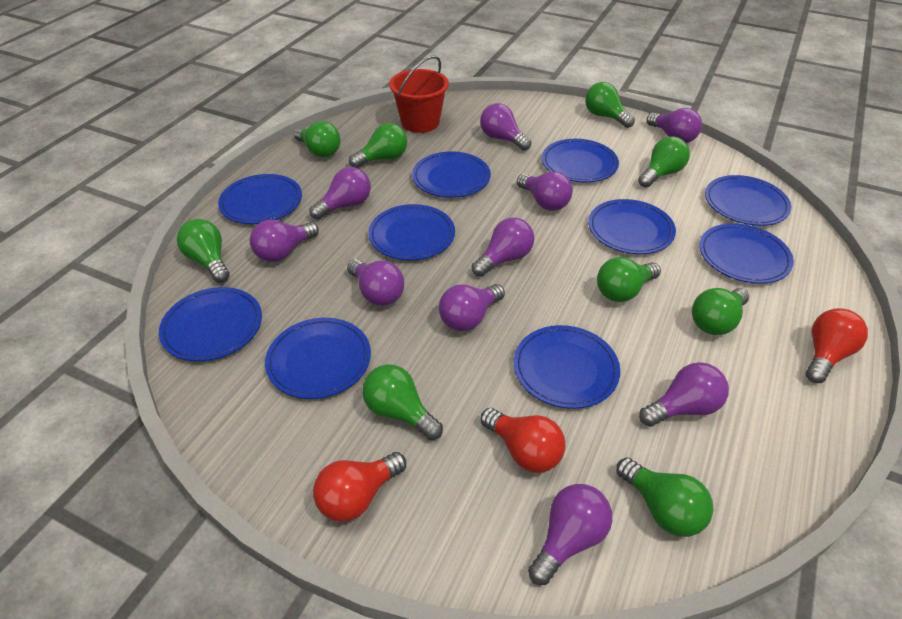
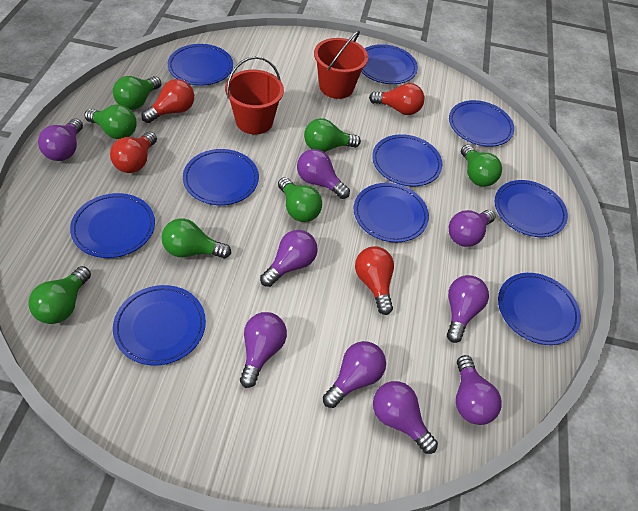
green light bulb: 9 -> 7
purple light bulb: 10 -> 9
red bucket: 1 -> 2
red light bulb: 3 -> 4

